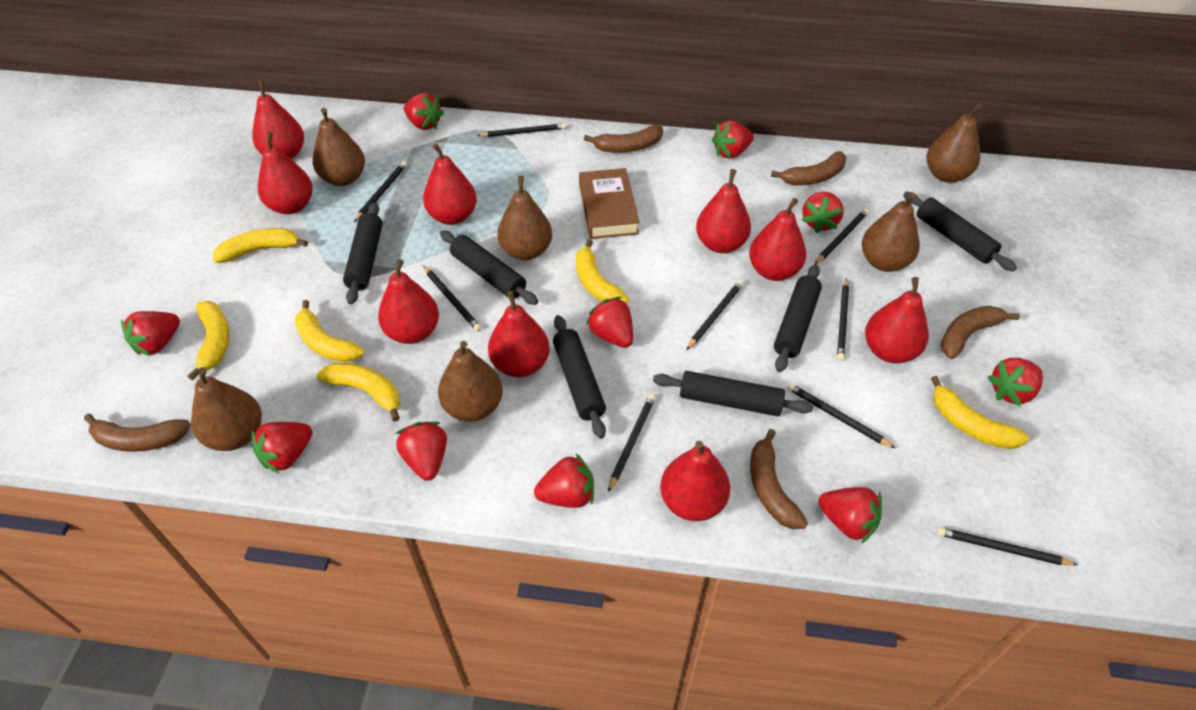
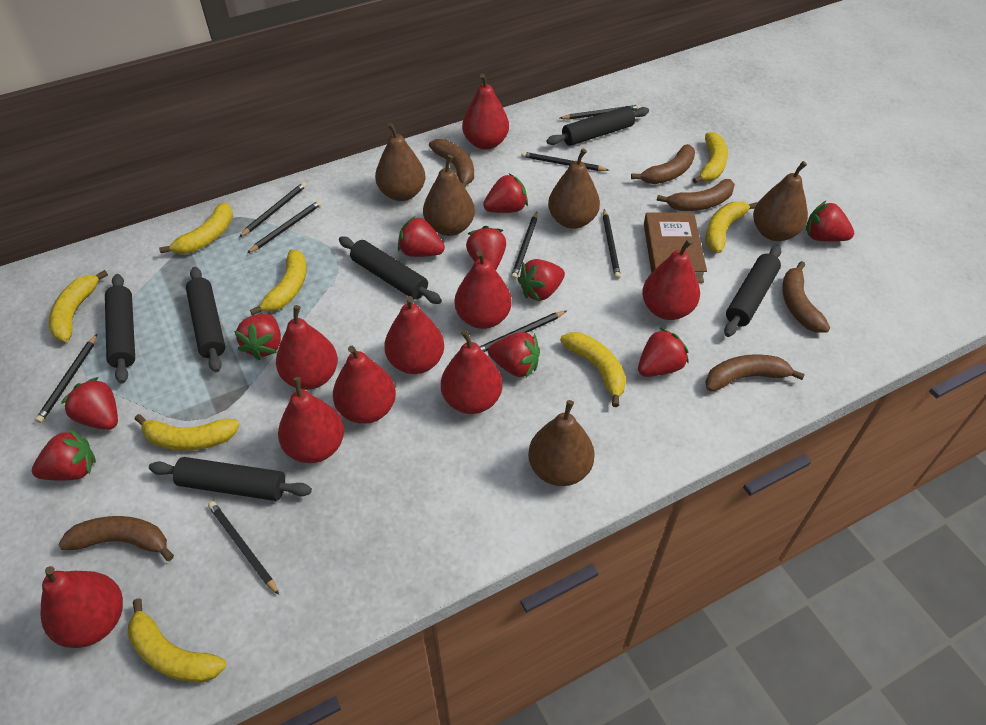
brown banana: 5 -> 6
brown pear: 6 -> 5
yellow banana: 6 -> 8

